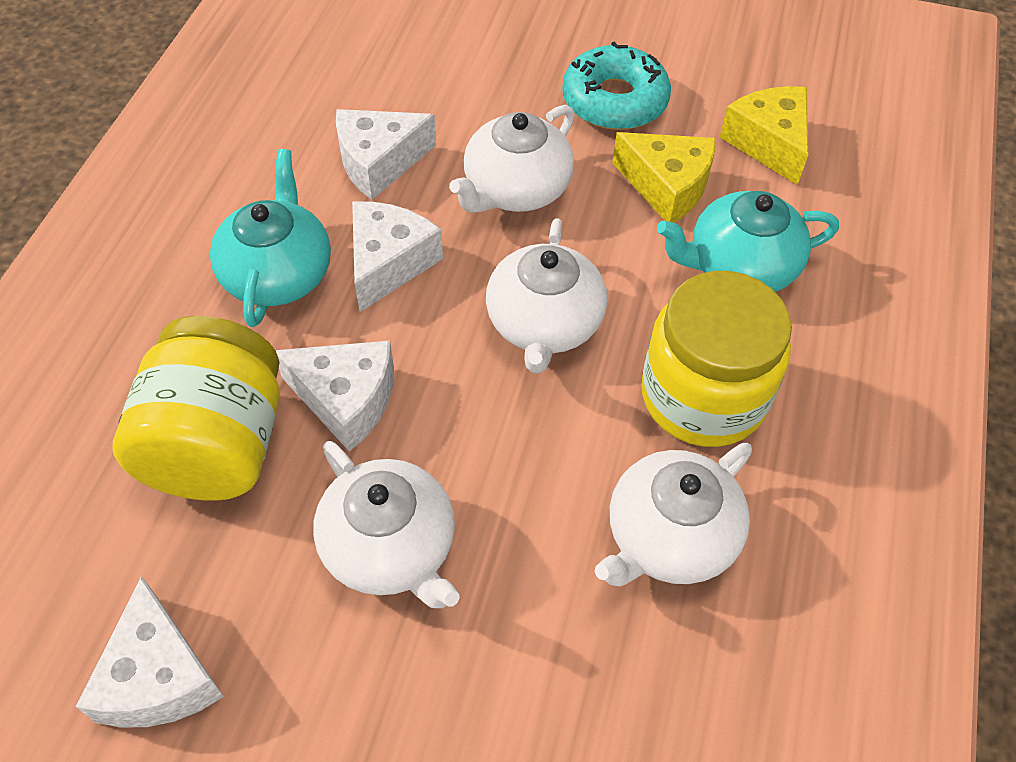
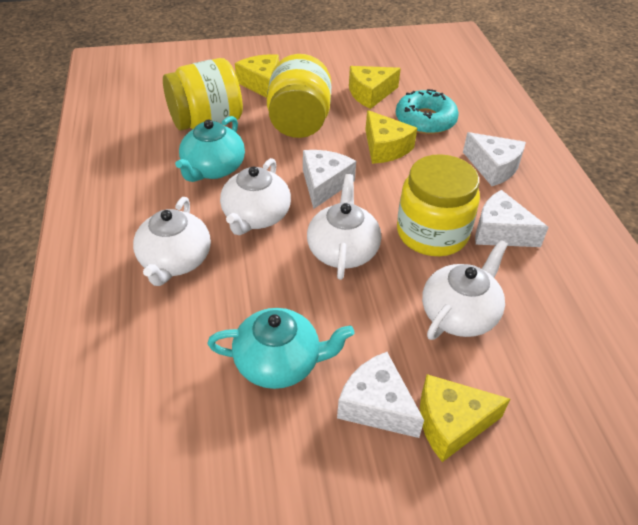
yellow cheese: 2 -> 4
yellow jar: 2 -> 3

